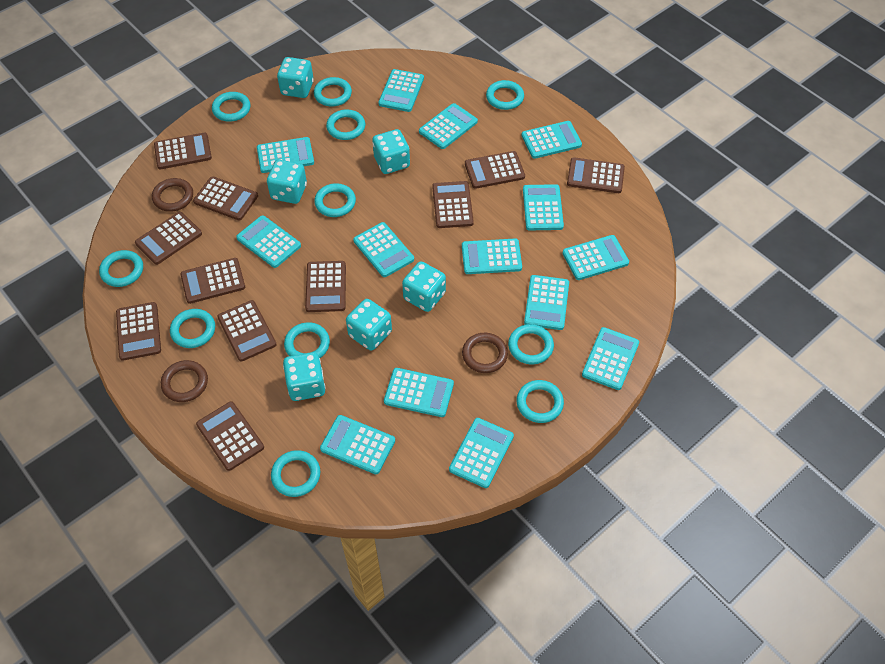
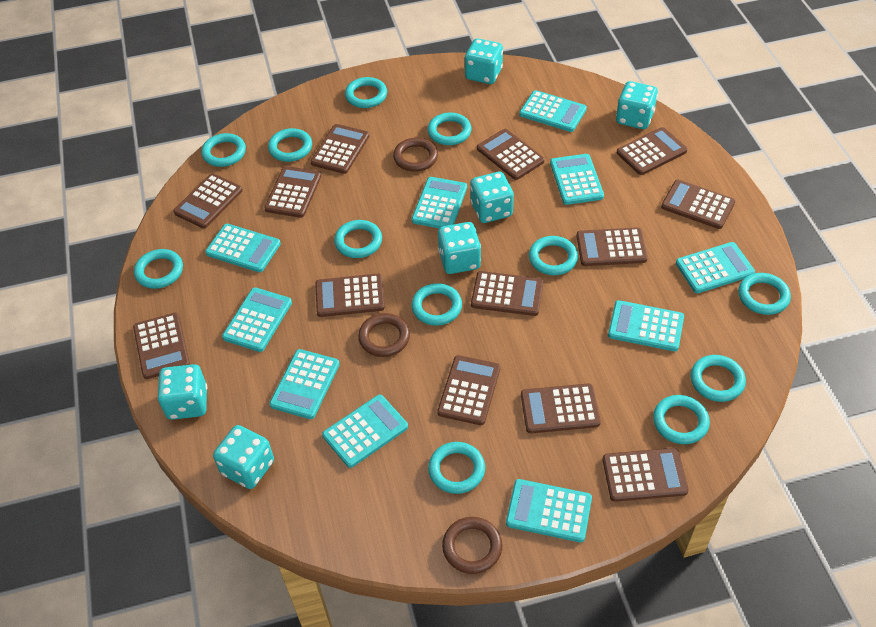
brown calculator: 11 -> 13
turquoise calculator: 14 -> 10
turquoise ring: 11 -> 12

